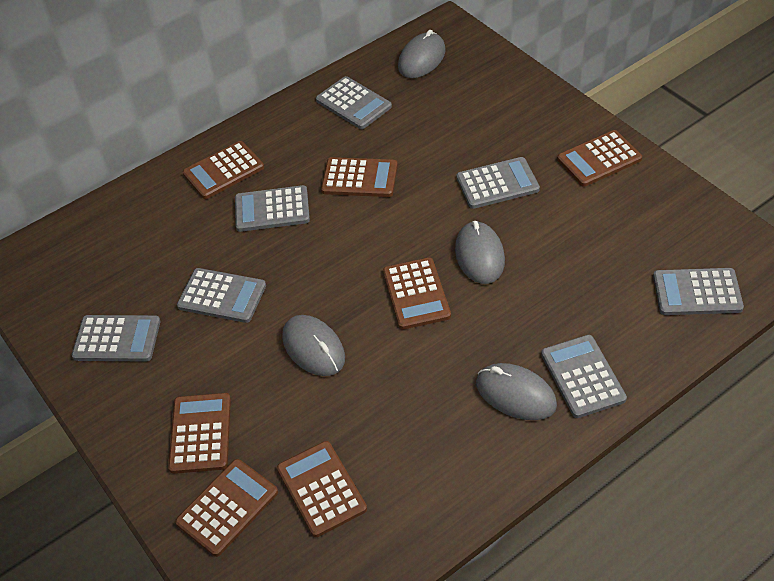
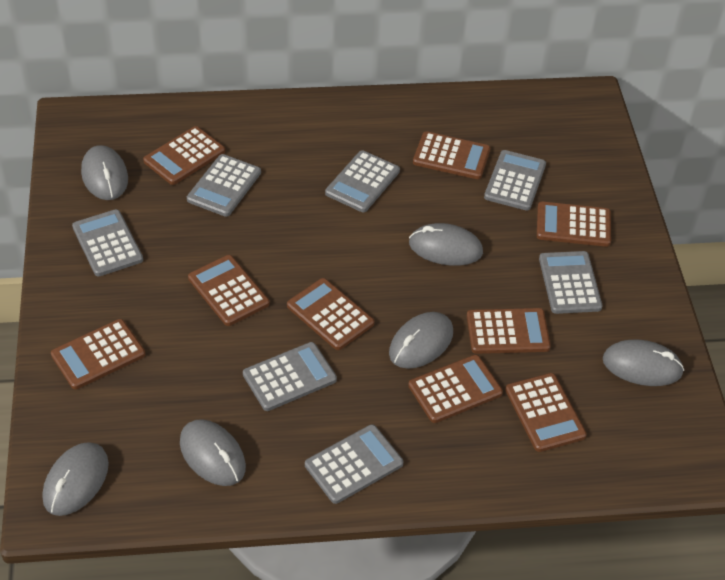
brown calculator: 7 -> 9
grey mouse: 4 -> 6

